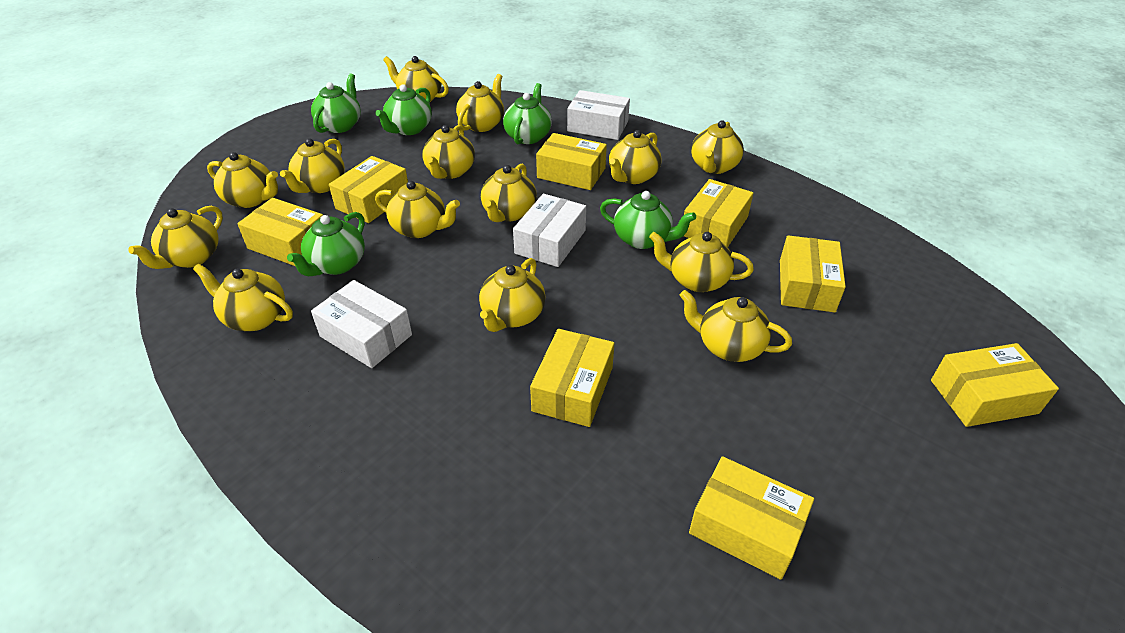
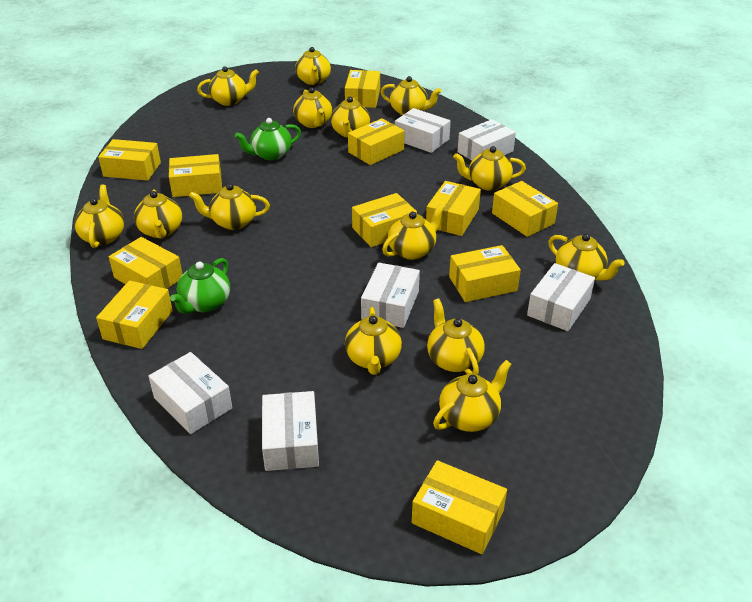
green teapot: 5 -> 2
white box: 3 -> 6
yellow box: 8 -> 11

